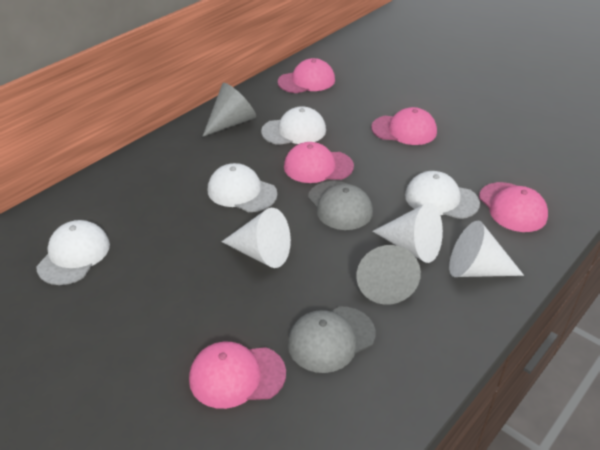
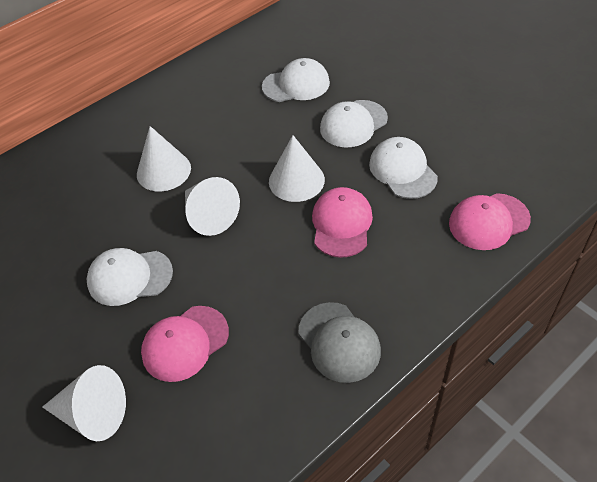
grey cap: 2 -> 1
grey cone: 2 -> 0
pink cap: 5 -> 3
white cone: 3 -> 4

